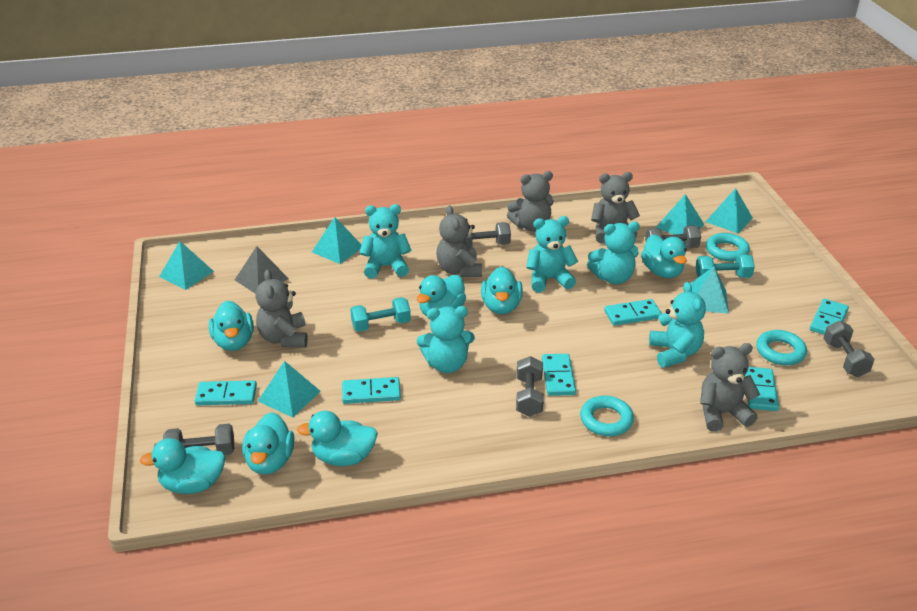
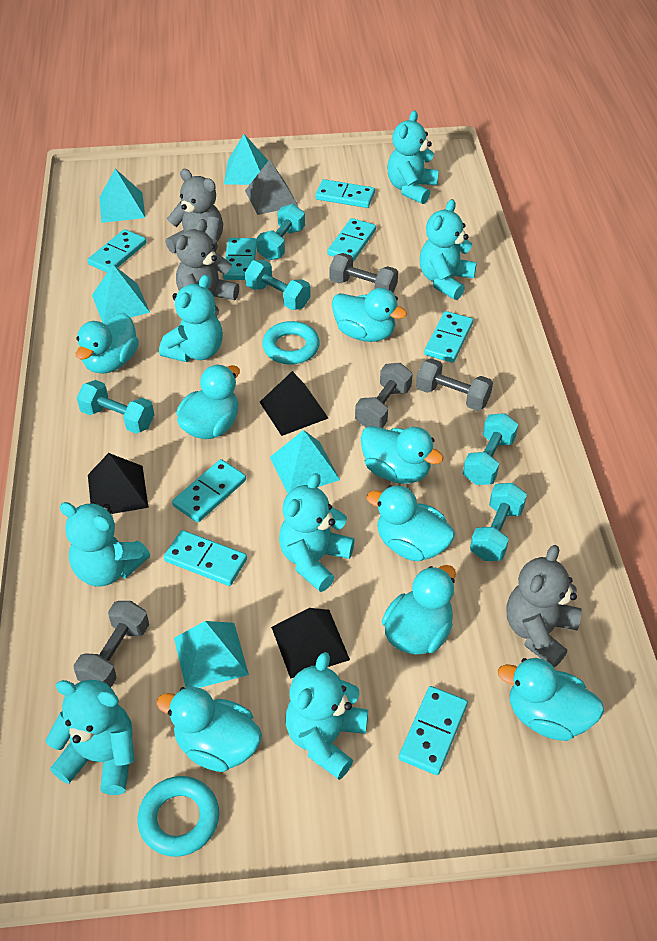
black pyramid: 0 -> 3
grey dumbbell: 5 -> 4
grey teddy bear: 5 -> 3
turquoise domino: 6 -> 8
turquoise duck: 7 -> 8
turquoise dumbbell: 2 -> 5
turquoise pyramid: 6 -> 5
turquoise ring: 3 -> 2
turquoise teddy bear: 5 -> 7

